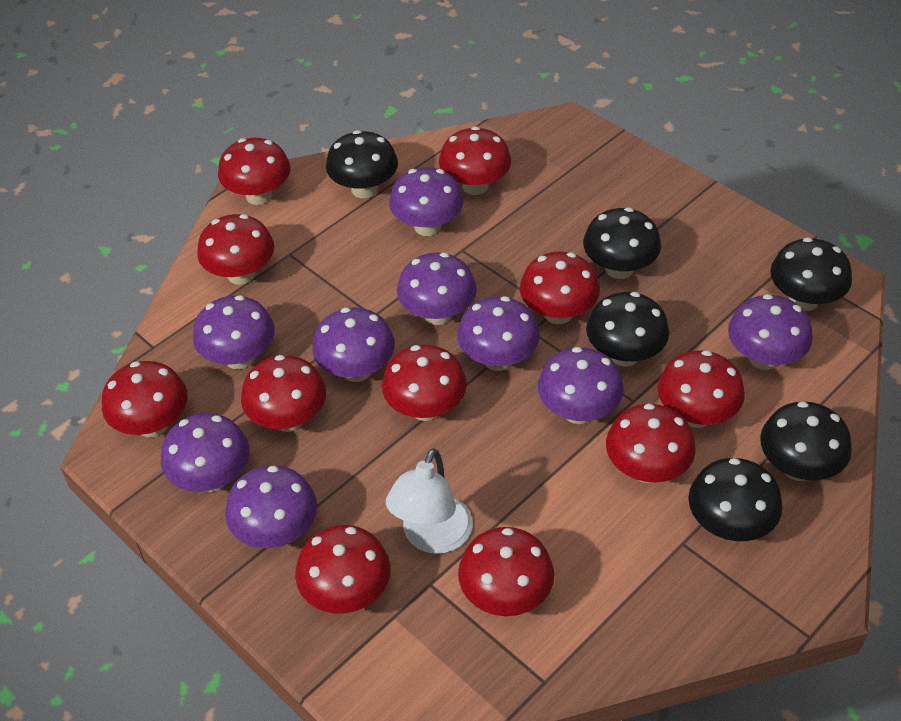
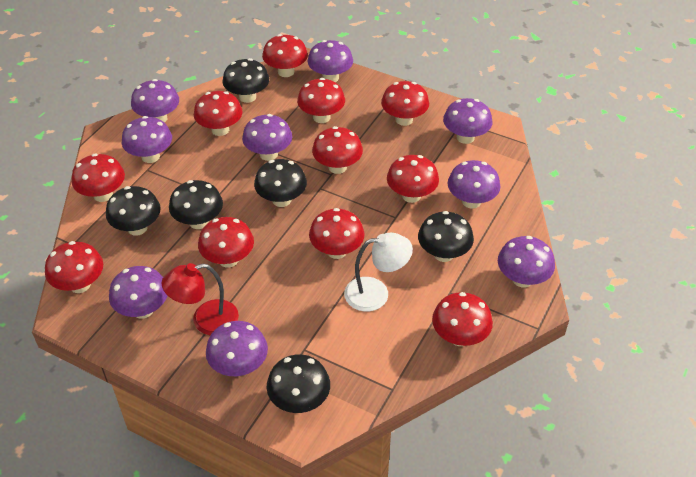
red lamp: 0 -> 1

